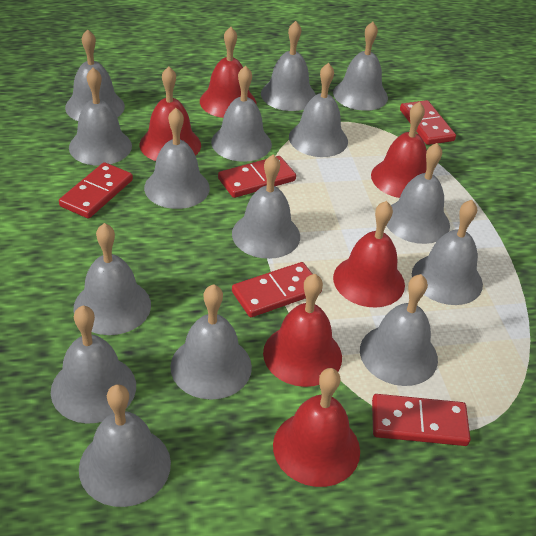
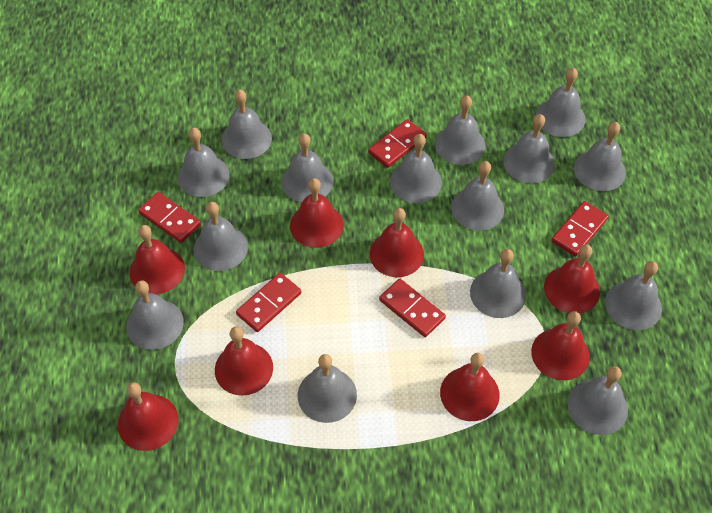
red bell: 6 -> 8

